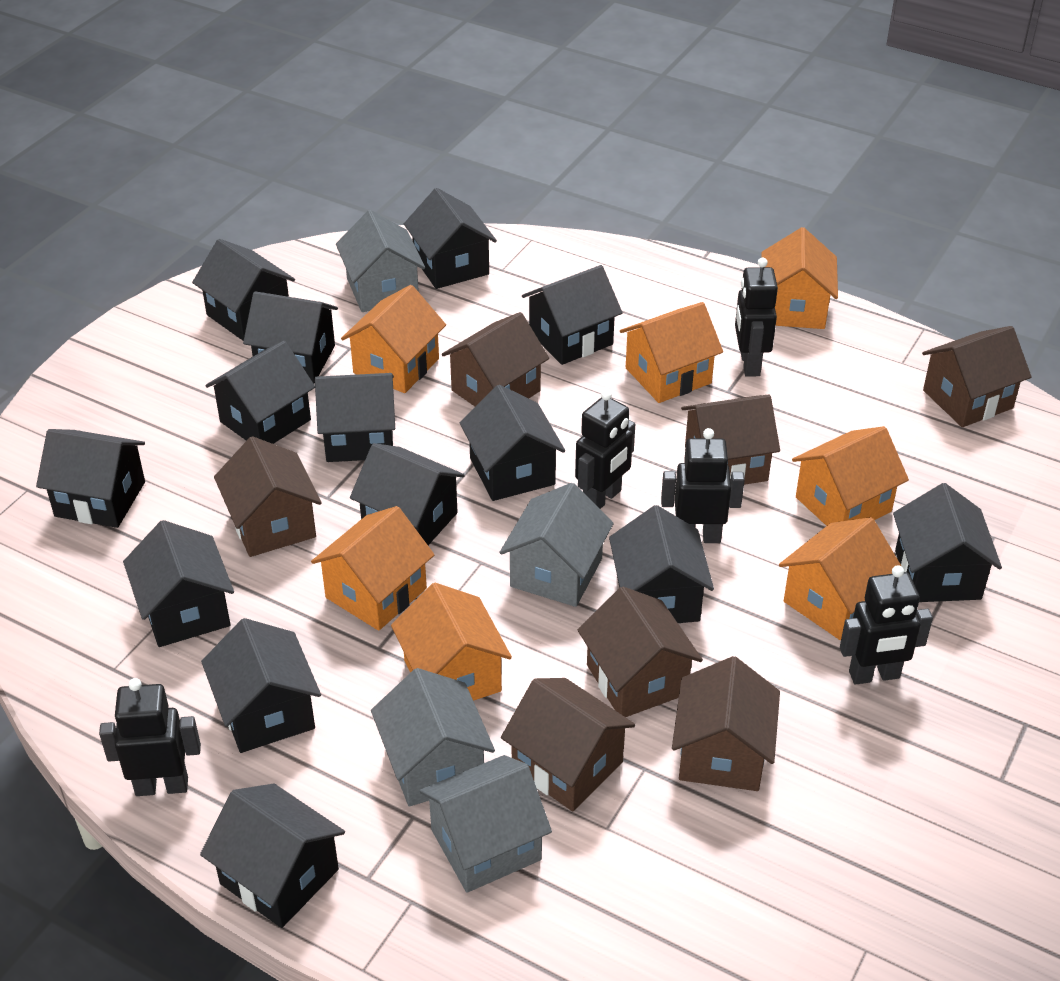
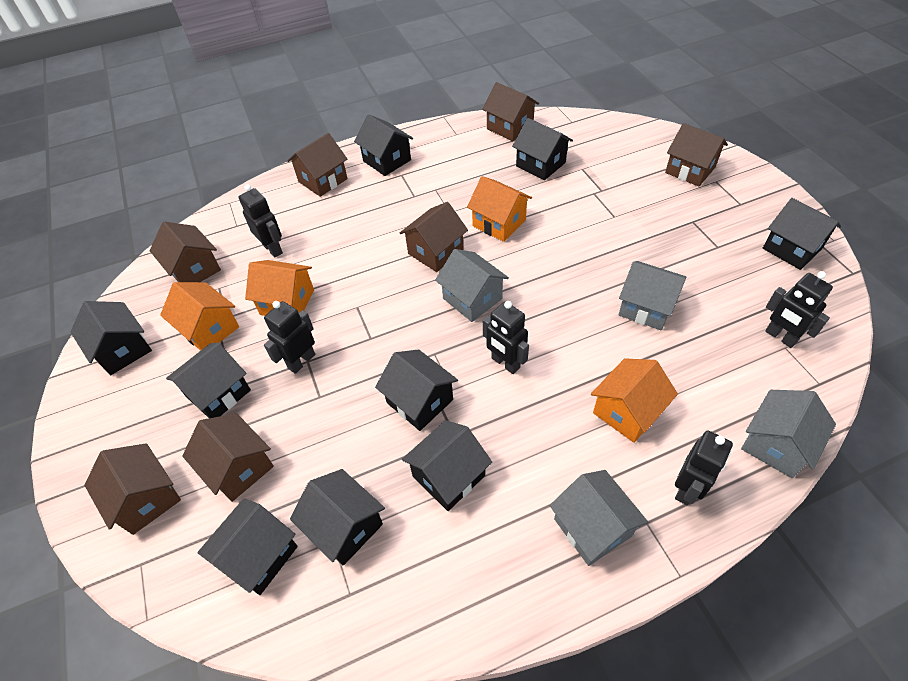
black house: 14 -> 9
orange house: 7 -> 4

